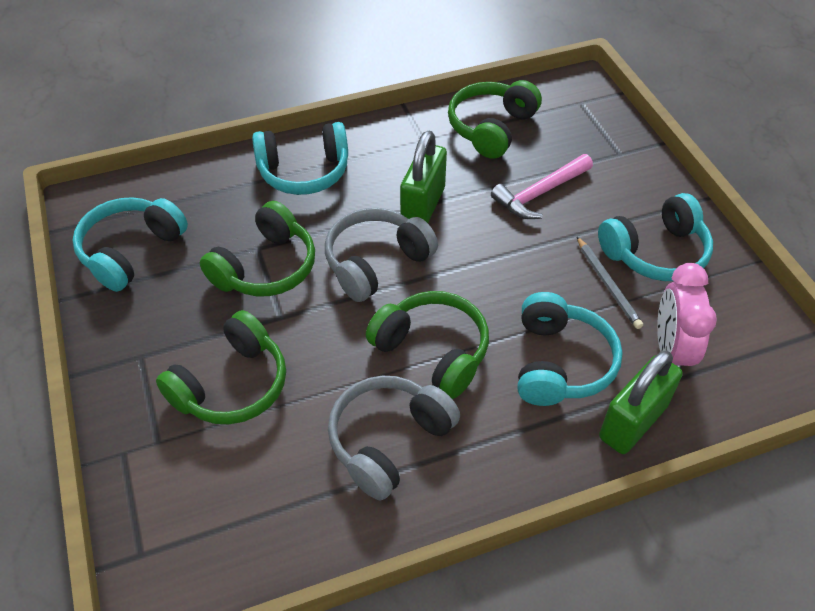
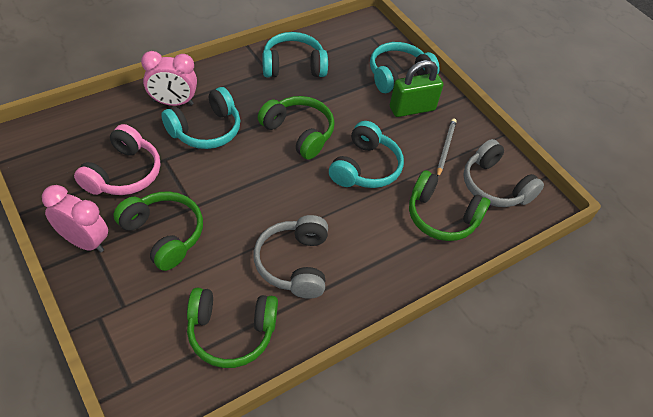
green padlock: 2 -> 1
pink clock: 1 -> 2
pink hammer: 1 -> 0
pink headphones: 0 -> 1

